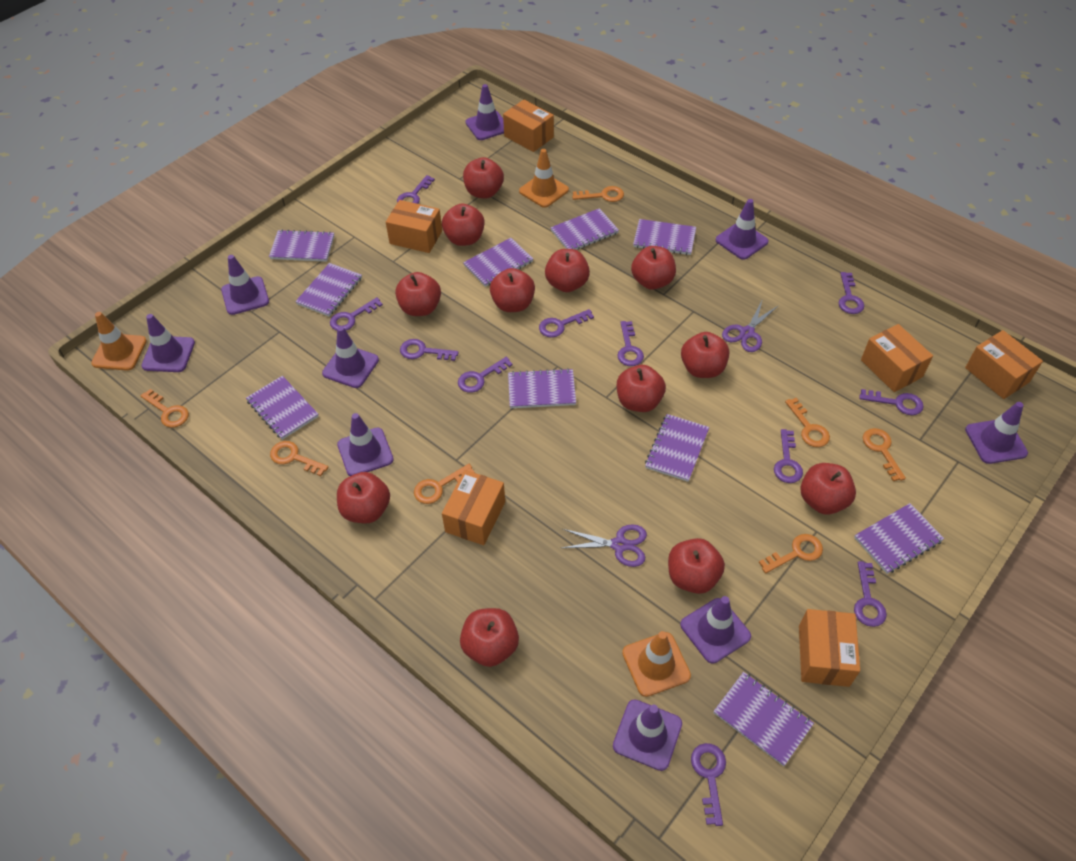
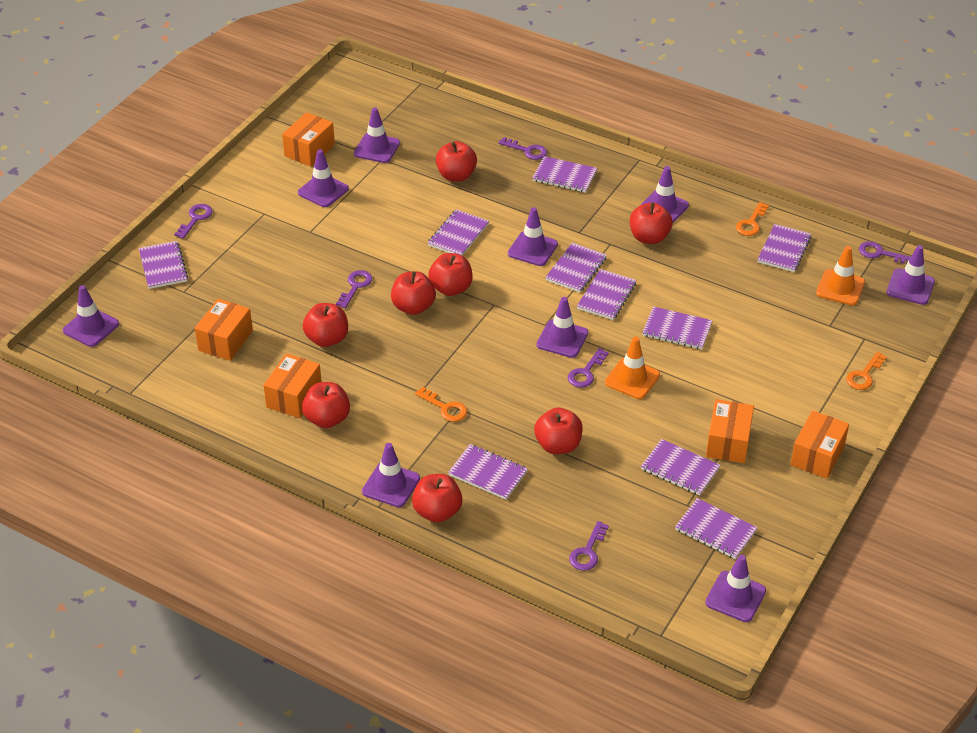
orange box: 6 -> 5
orange key: 7 -> 3
orange traffic cone: 3 -> 2
purple key: 11 -> 6
purple scissors: 2 -> 0
red apple: 12 -> 8

